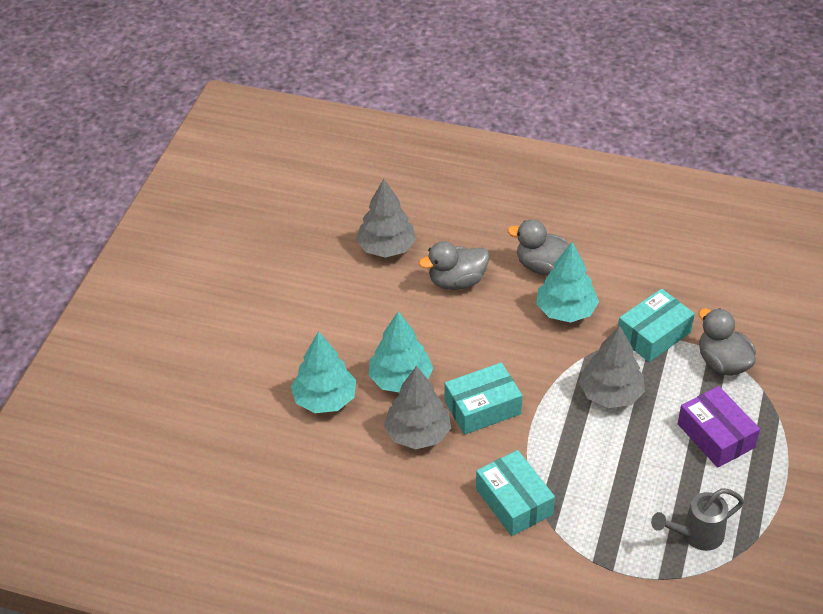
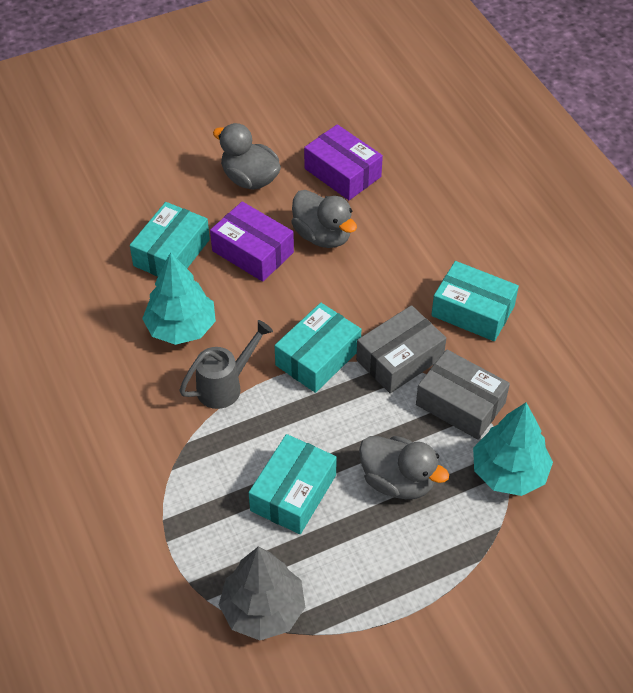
grey box: 0 -> 2
grey tree: 3 -> 1
purple box: 1 -> 2
turquoise box: 3 -> 4
turquoise tree: 3 -> 2

